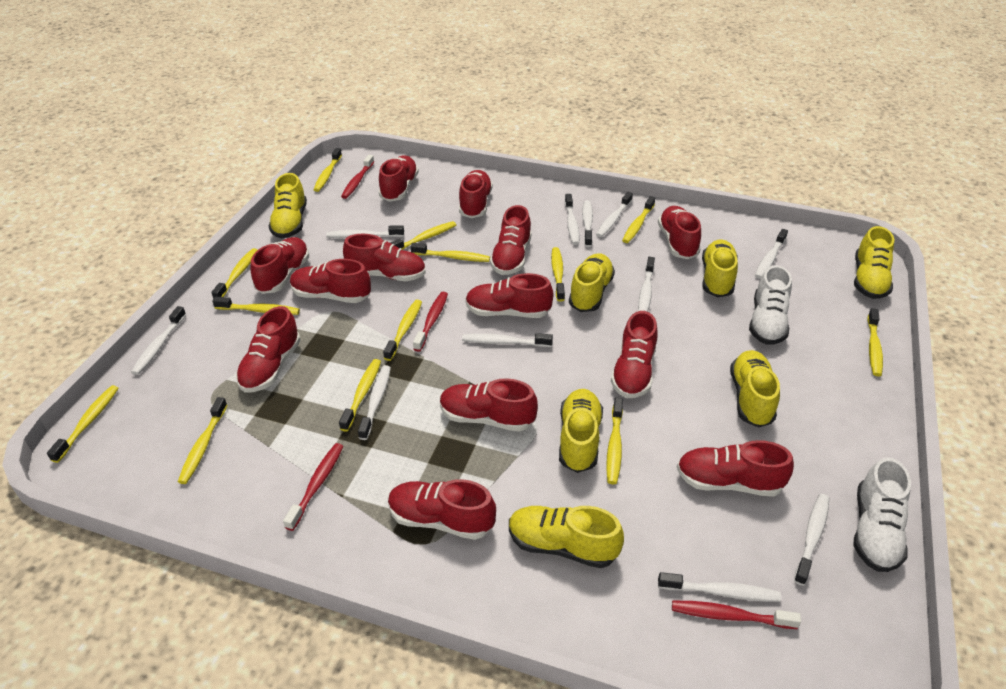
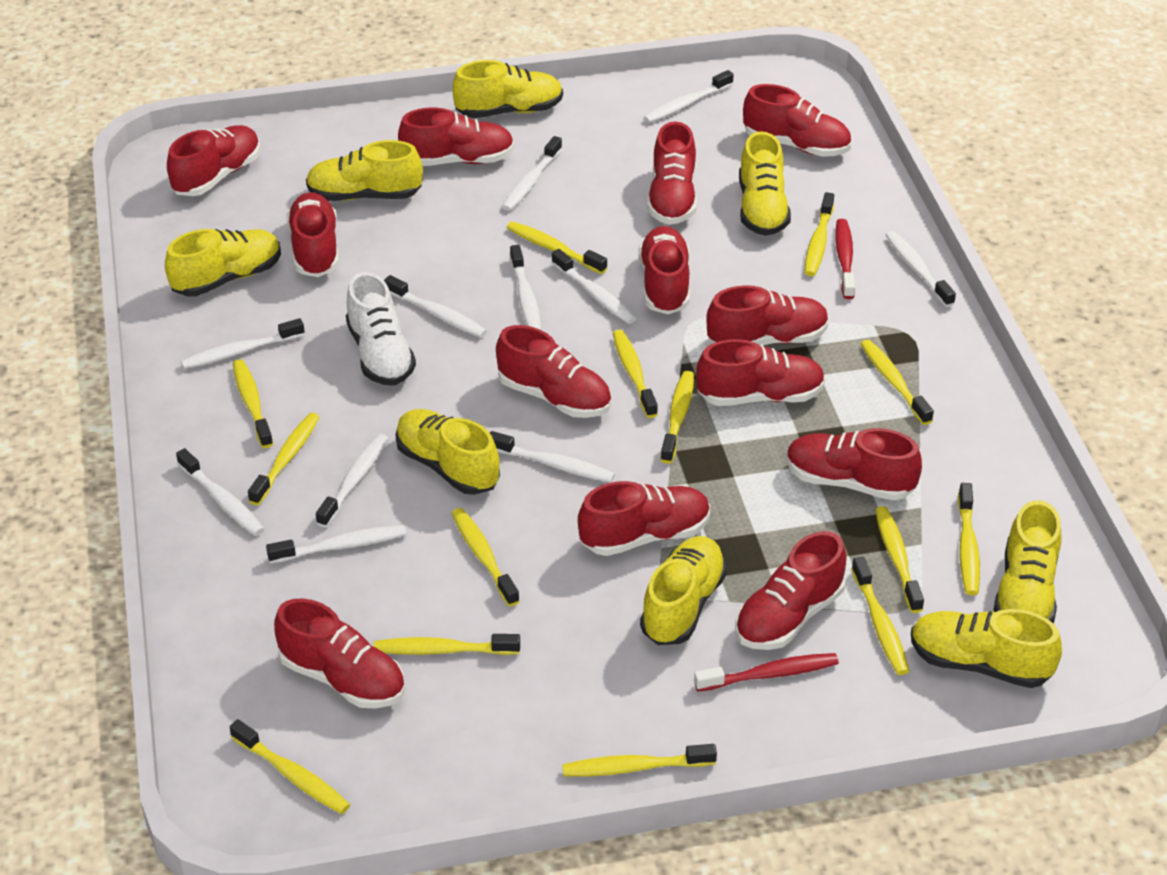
red toothbrush: 4 -> 2
white shoe: 2 -> 1
yellow shoe: 7 -> 8
yellow toothbrush: 13 -> 14

